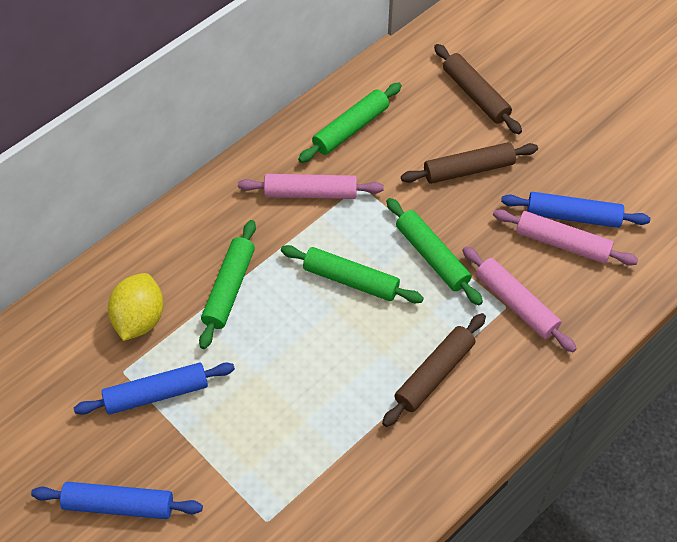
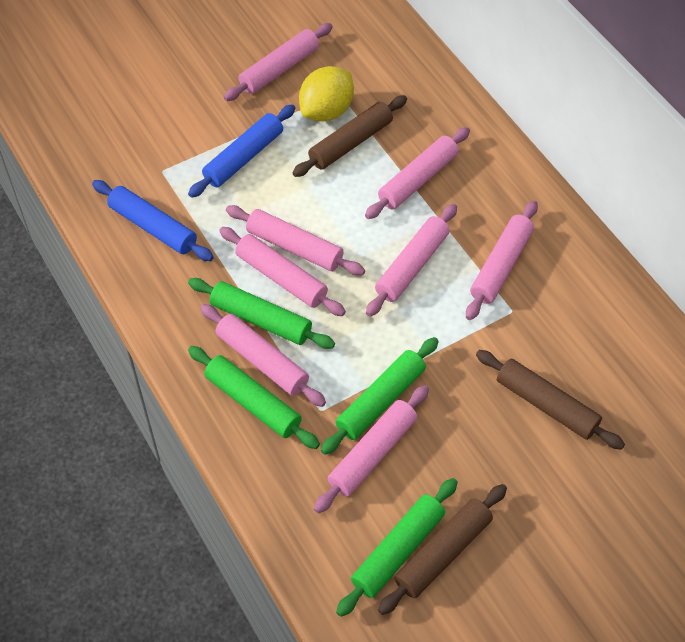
blue rolling pin: 3 -> 2
pink rolling pin: 3 -> 8

